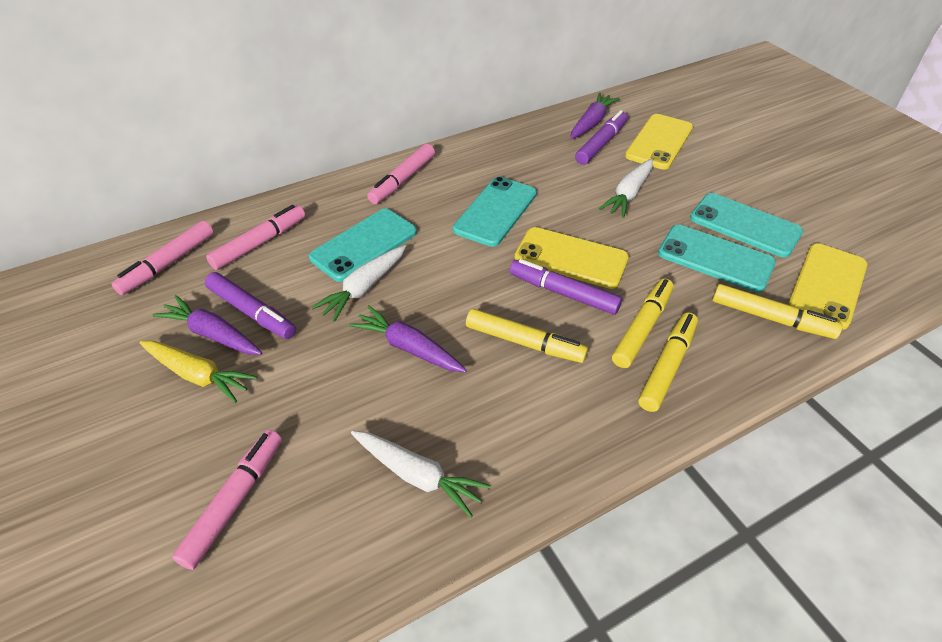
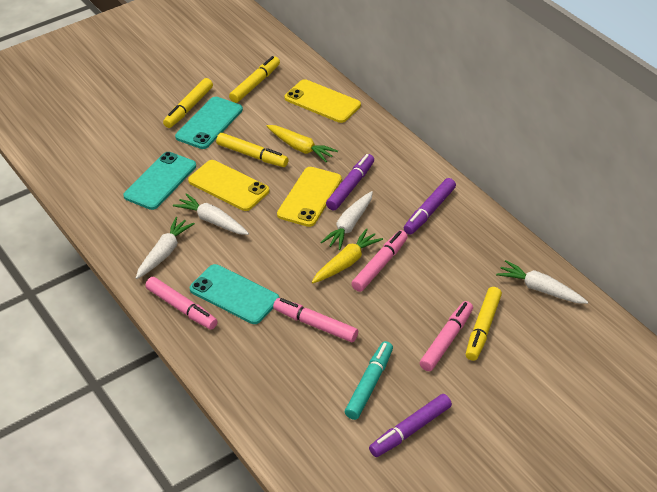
purple carrot: 3 -> 0
turquoise marker: 0 -> 1
turquoise phone: 4 -> 3
white carrot: 3 -> 4
yellow carrot: 1 -> 2

